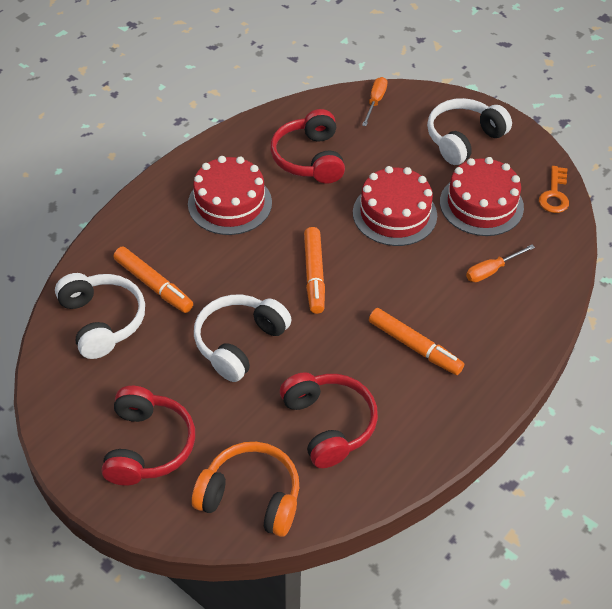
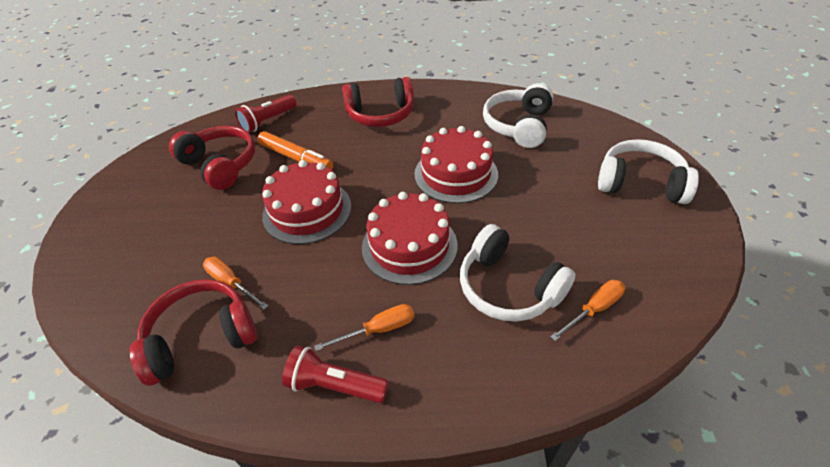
orange headphones: 1 -> 0
orange key: 1 -> 0
orange marker: 3 -> 1
orange screwdriver: 2 -> 3
red flashlight: 0 -> 2

